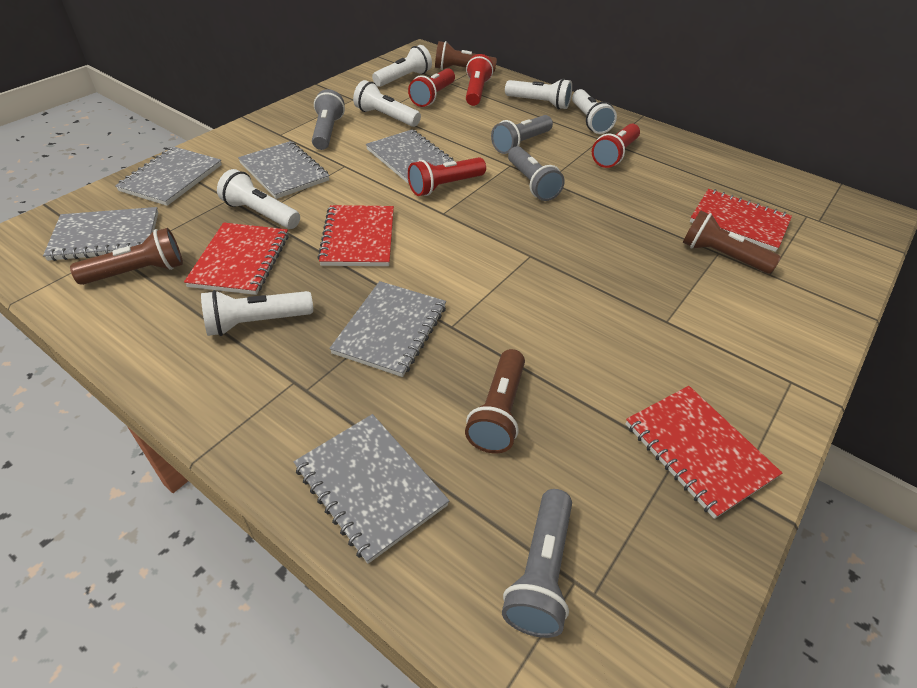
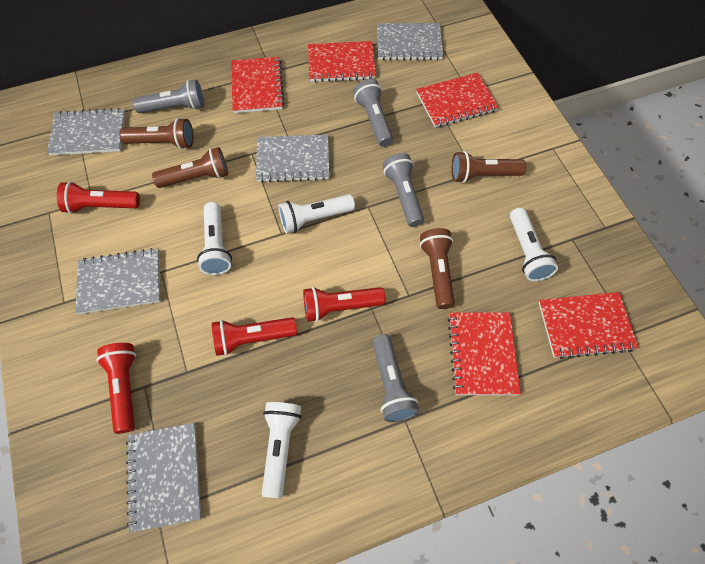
grey notebook: 6 -> 5
red notebook: 4 -> 5
white flashlight: 6 -> 4

